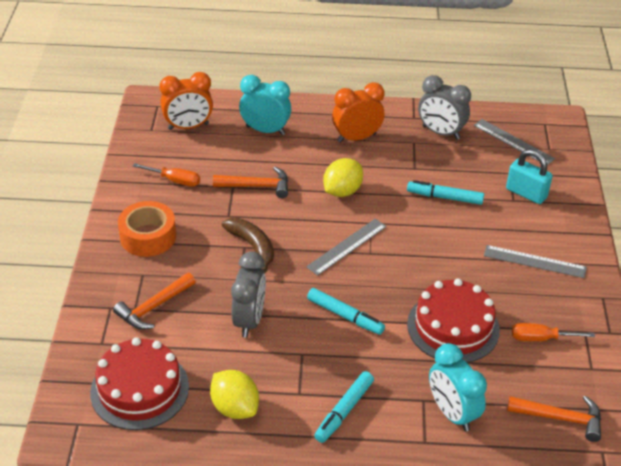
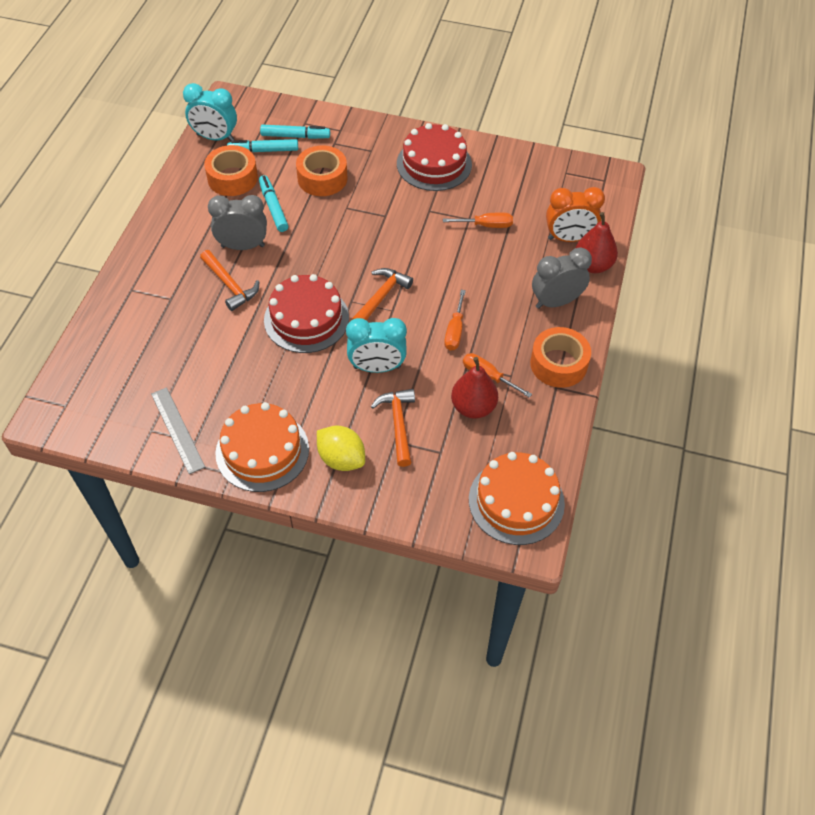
brown banana: 1 -> 0
grey ruler: 3 -> 1
orange cake: 0 -> 2
orange clock: 2 -> 1
orange screwdriver: 2 -> 3
orange tape: 1 -> 3
red pear: 0 -> 2
turquoise padlock: 1 -> 0
yellow lemon: 2 -> 1

